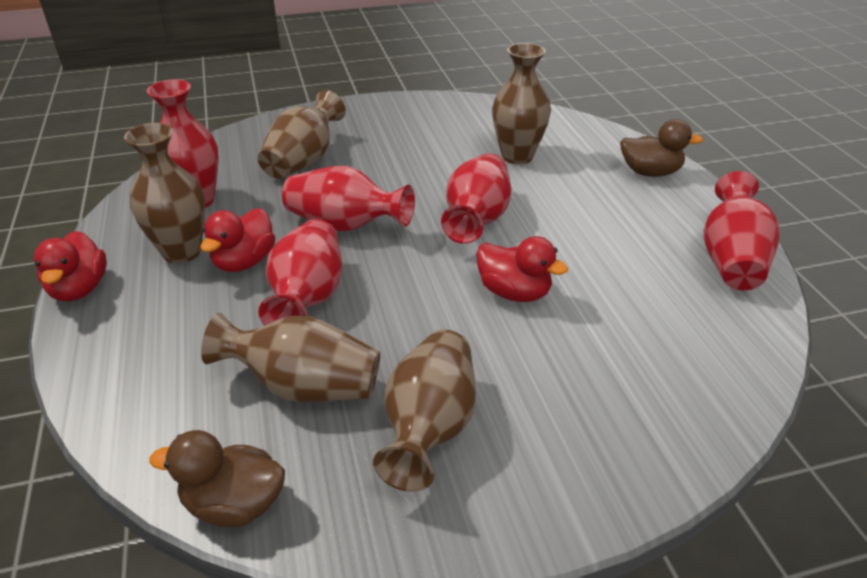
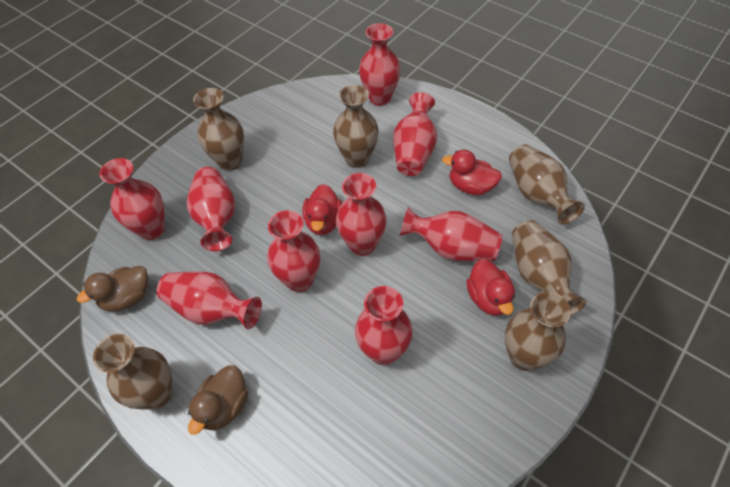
brown vase: 5 -> 6
red vase: 5 -> 9

